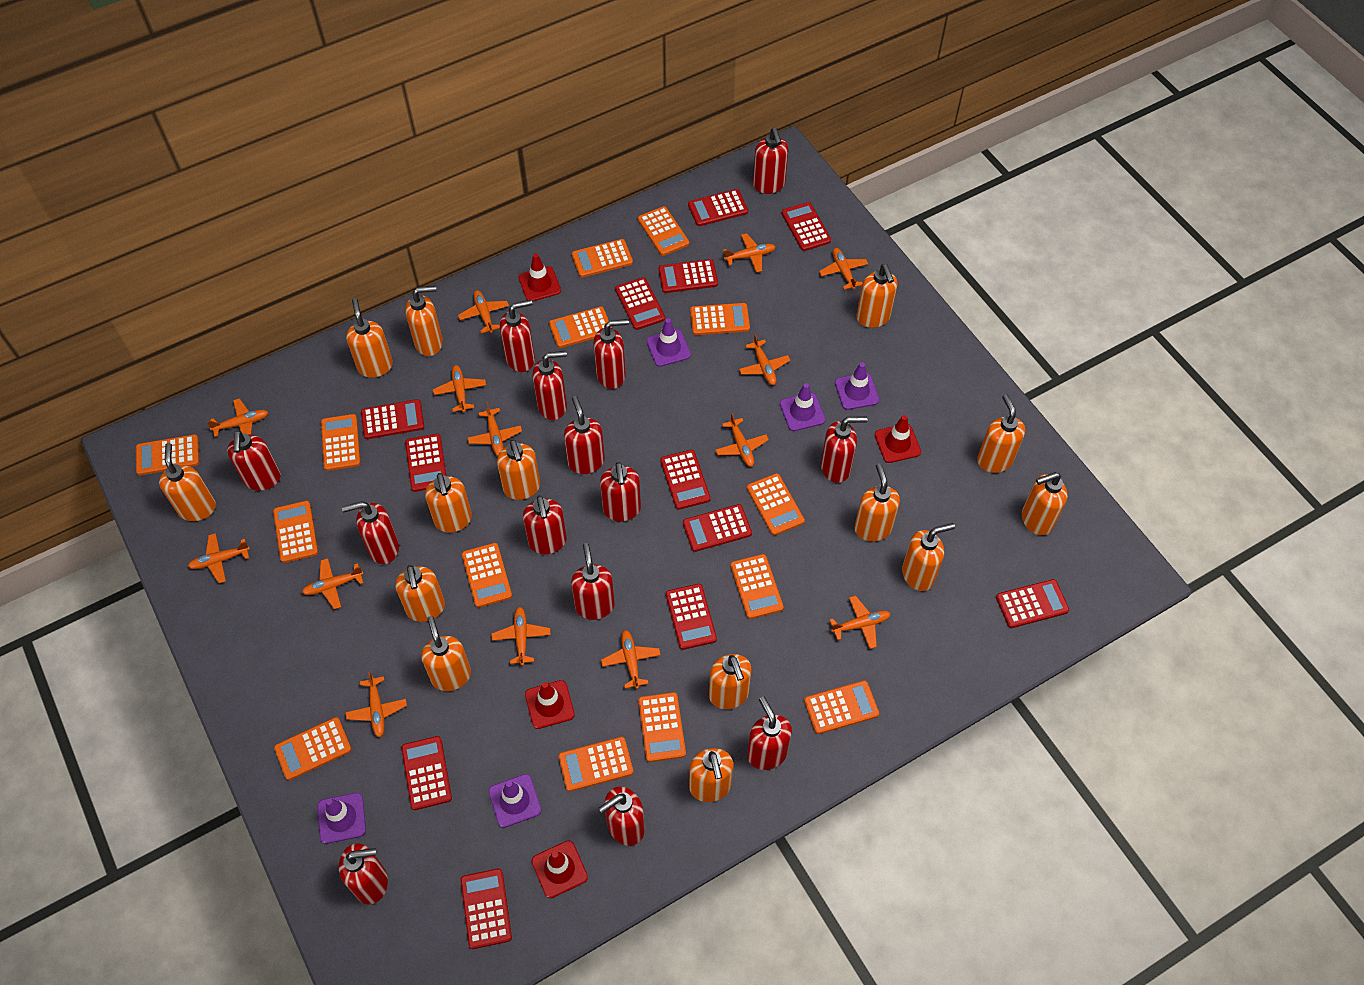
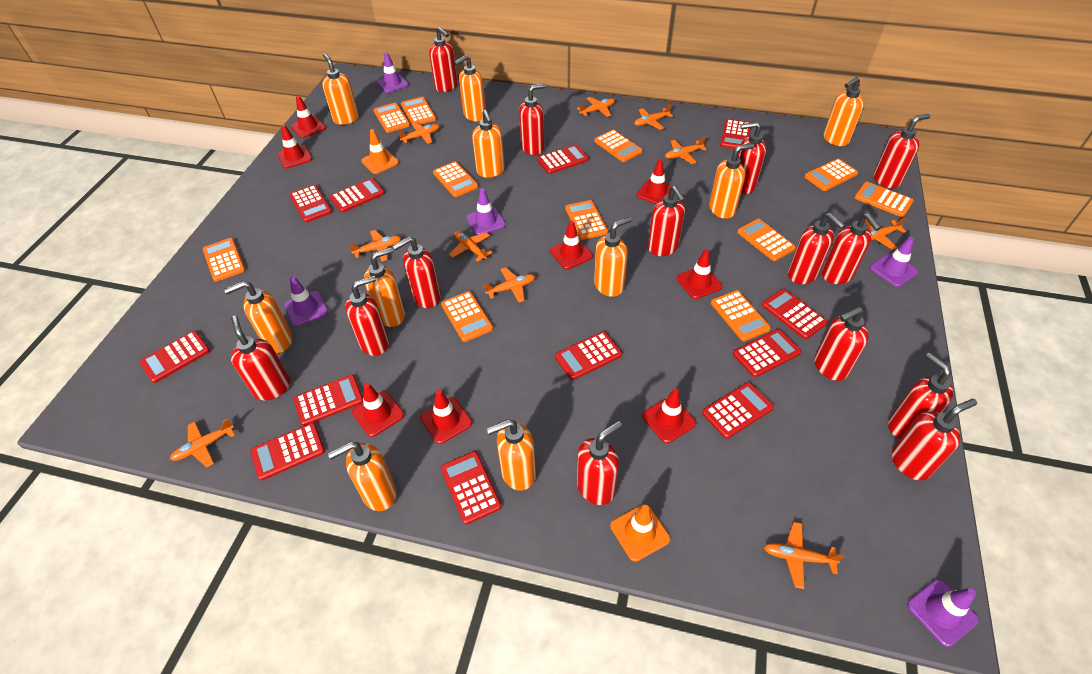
orange calculator: 14 -> 11
orange plane: 14 -> 10
orange soap dispenser: 14 -> 10
orange traffic cone: 0 -> 2
red traffic cone: 4 -> 8

